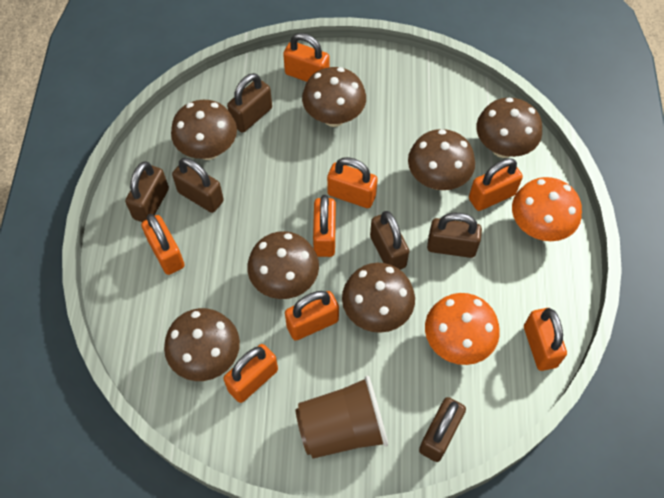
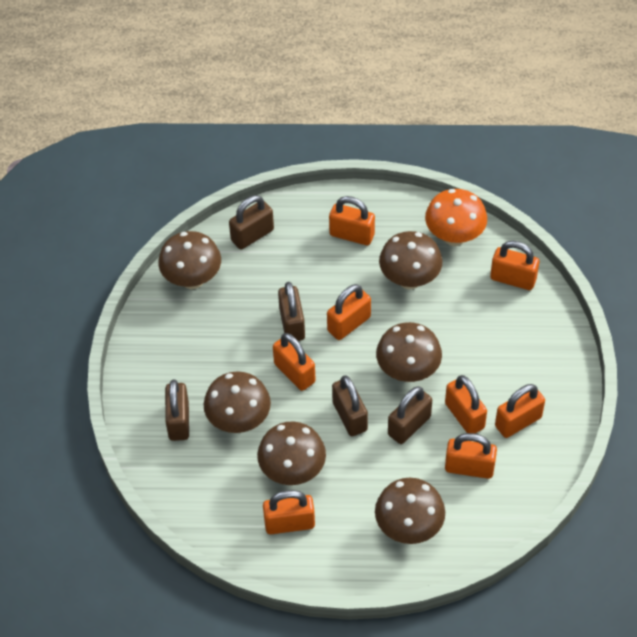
brown cup: 1 -> 0
brown mushroom: 7 -> 6
brown padlock: 6 -> 5
orange mushroom: 2 -> 1

